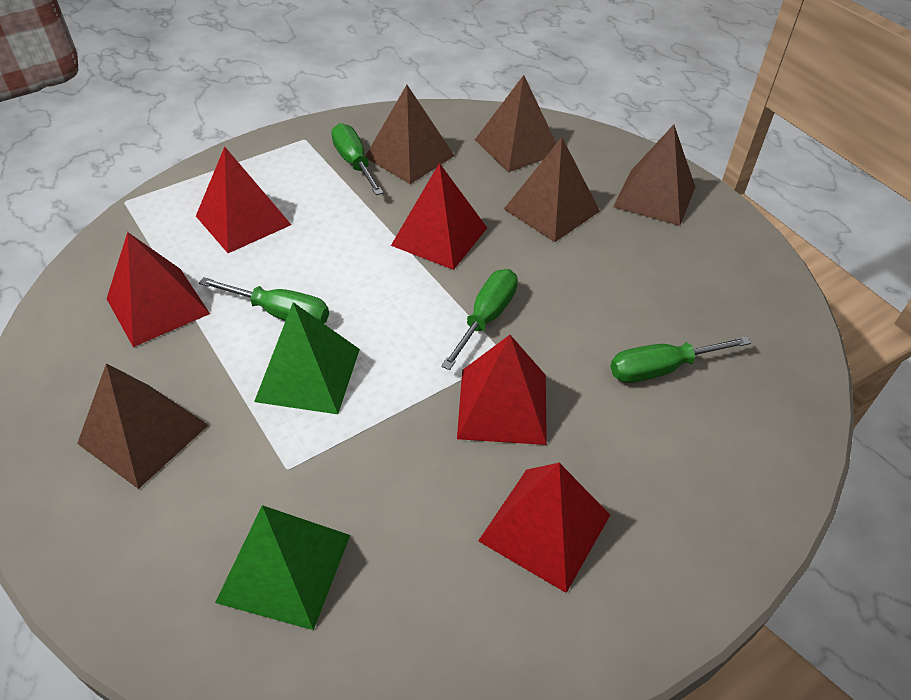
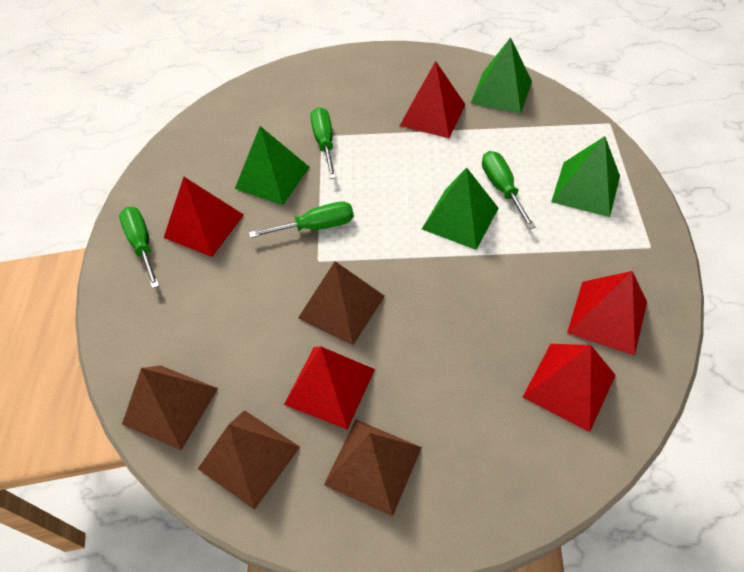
brown pyramid: 5 -> 4
green pyramid: 2 -> 4

